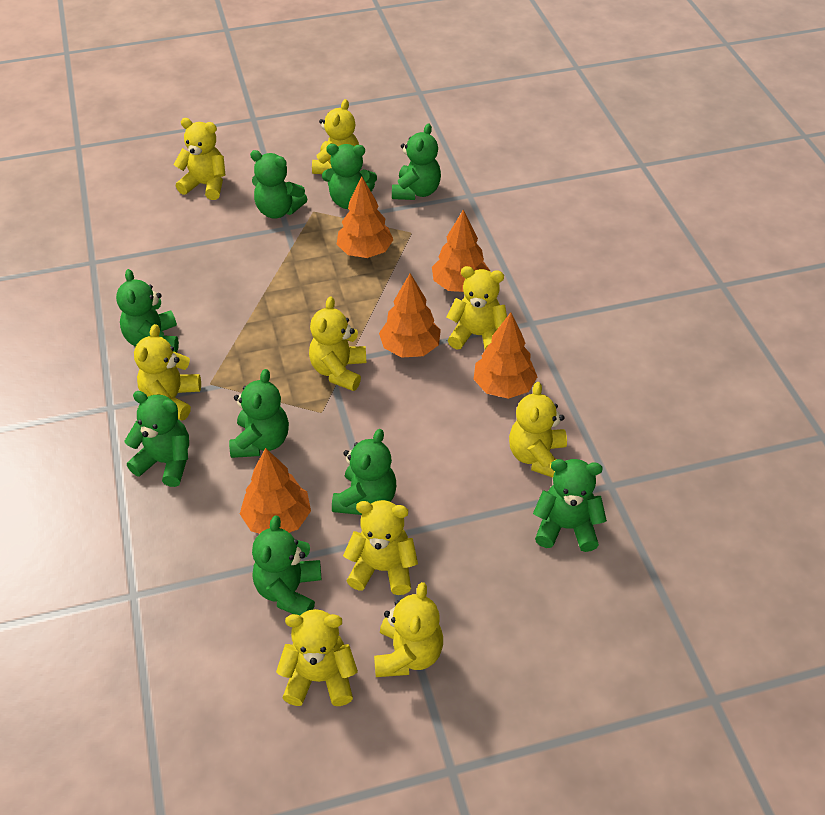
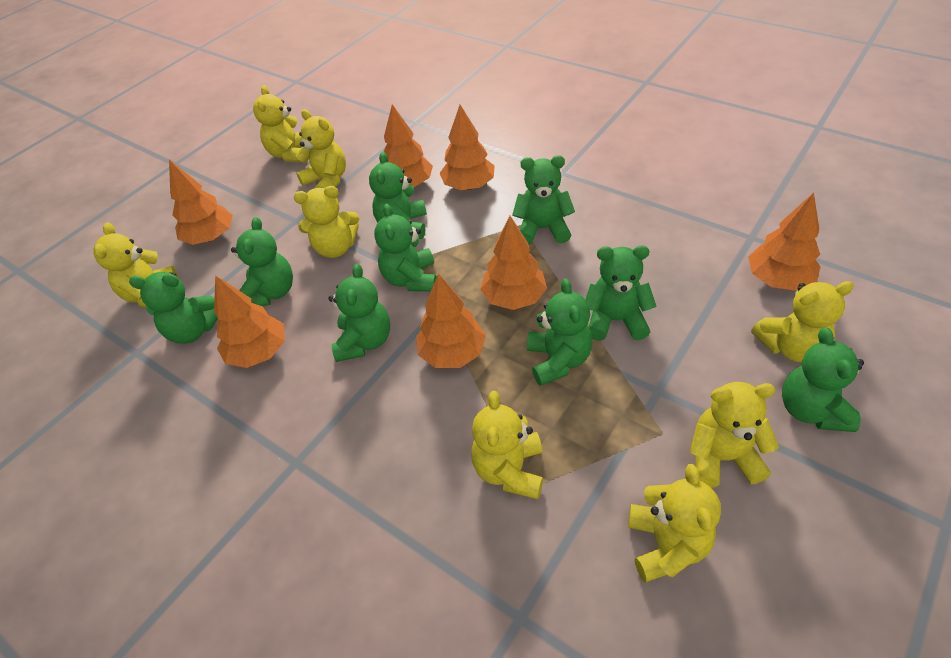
orange tree: 5 -> 7
yellow teddy bear: 9 -> 8

